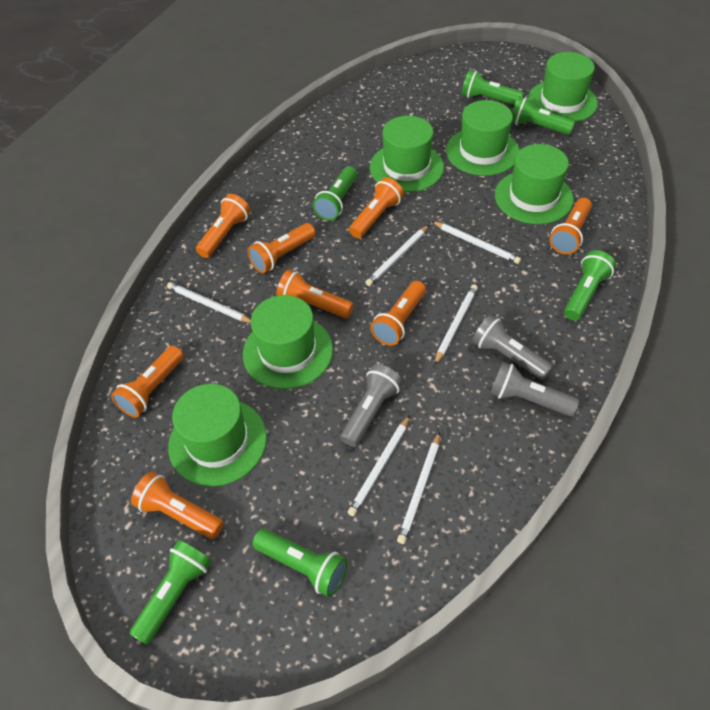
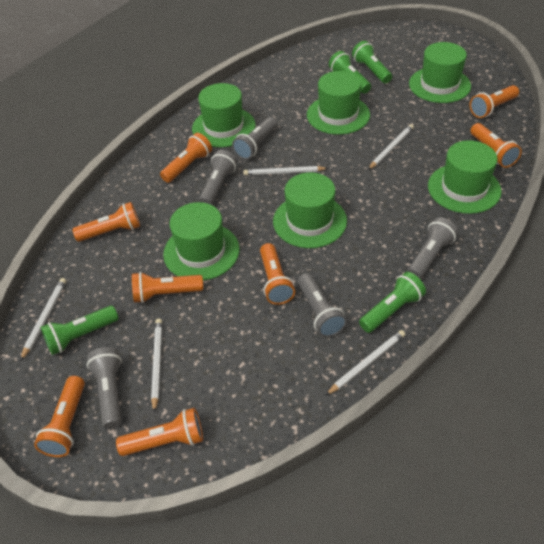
green flashlight: 6 -> 4
grey flashlight: 3 -> 5
white pencil: 6 -> 5

